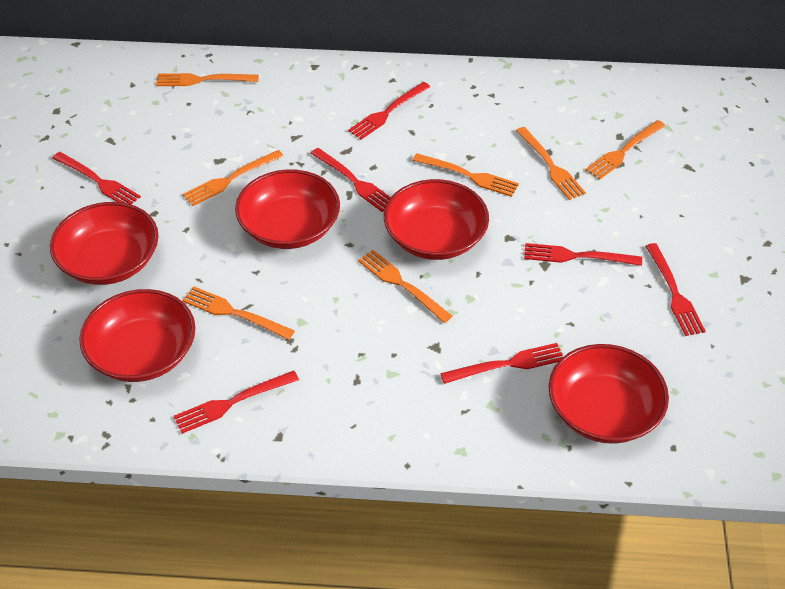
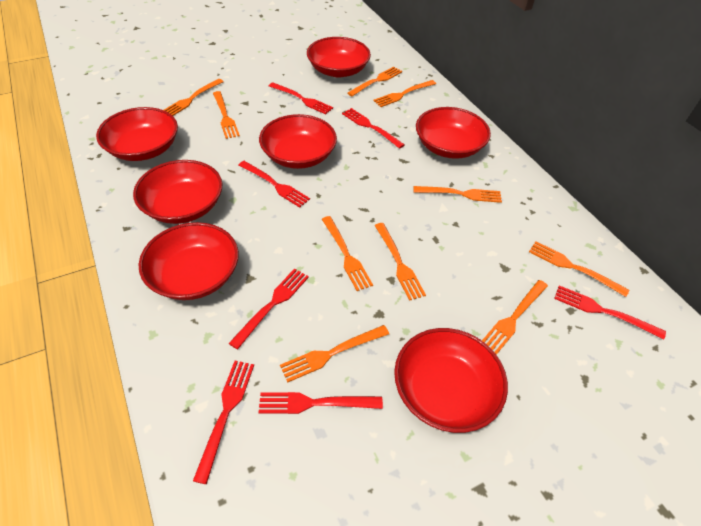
orange fork: 7 -> 10
red bowl: 5 -> 7

